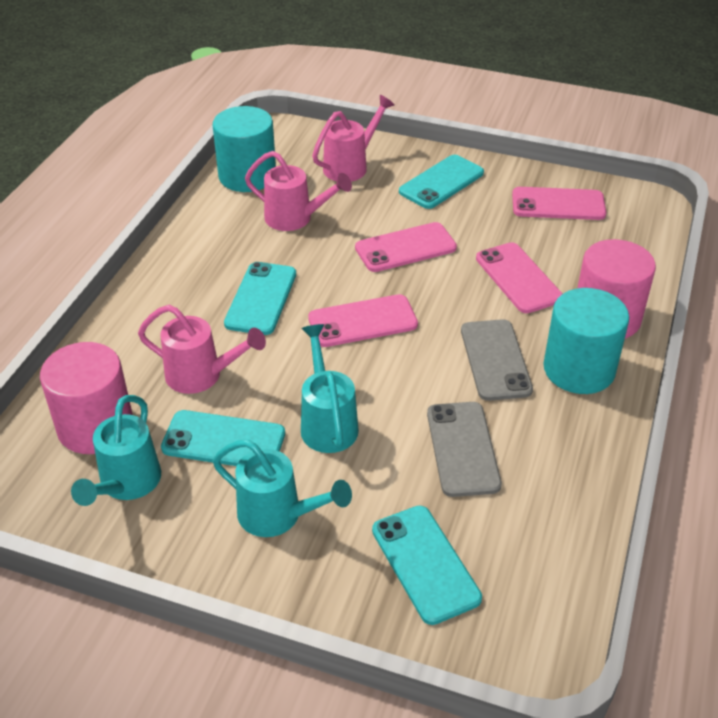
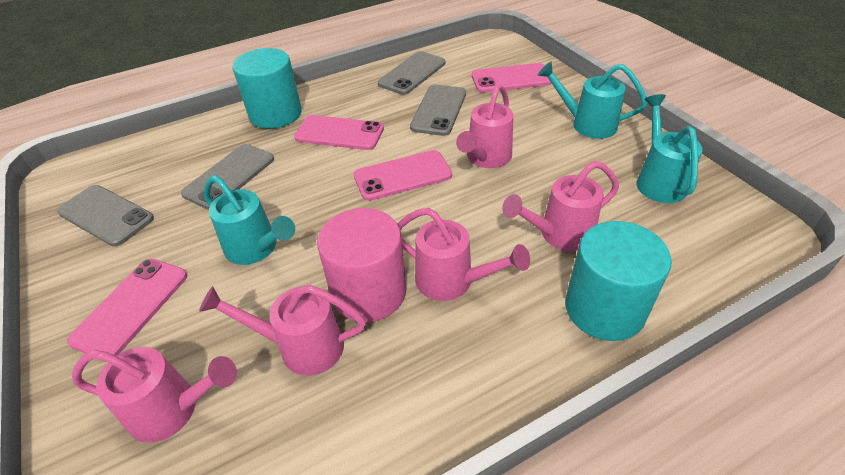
grey phone: 2 -> 4
pink cylinder: 2 -> 1
pink watering can: 3 -> 5
turquoise phone: 4 -> 0

